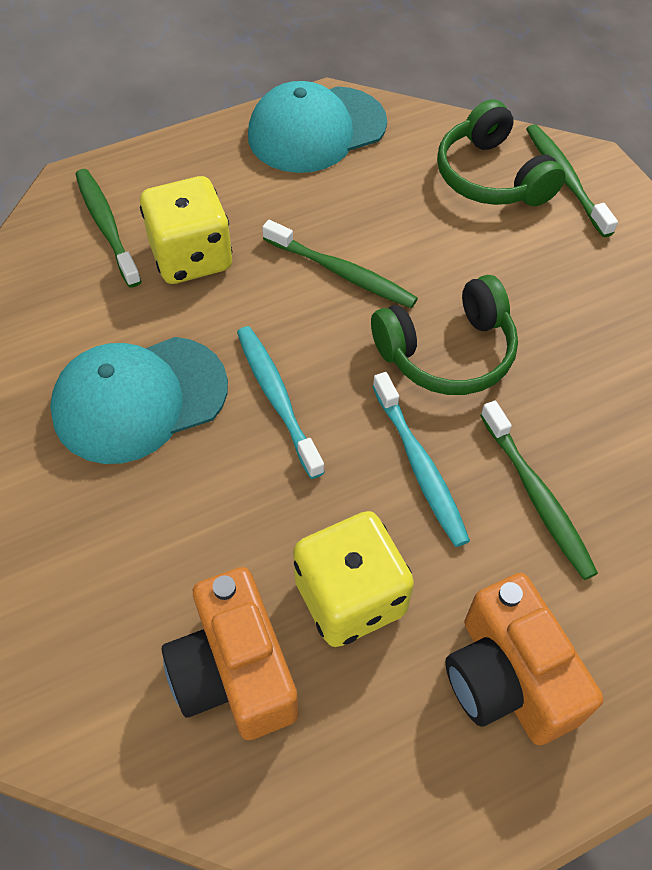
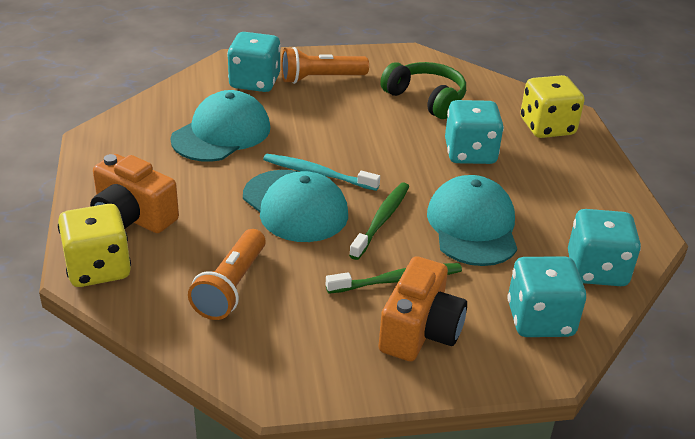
green headphones: 2 -> 1
green toothbrush: 4 -> 2
orange flashlight: 0 -> 2
turquoise cap: 2 -> 3
turquoise dice: 0 -> 4
turquoise toothbrush: 2 -> 1

